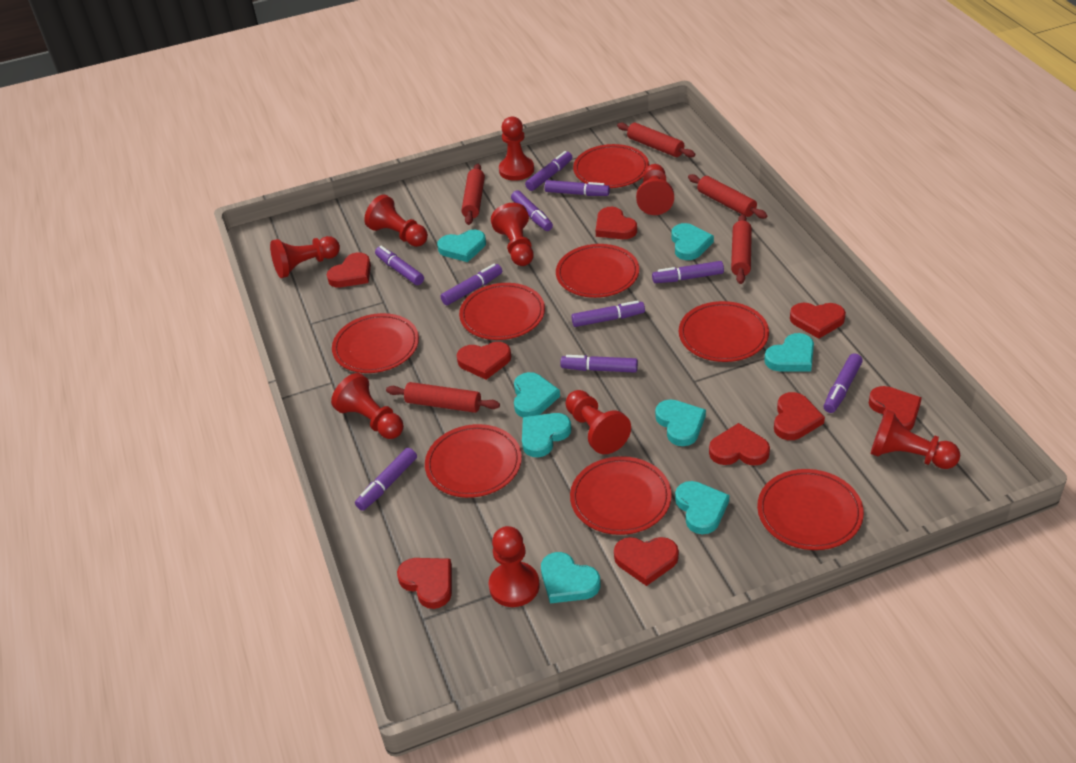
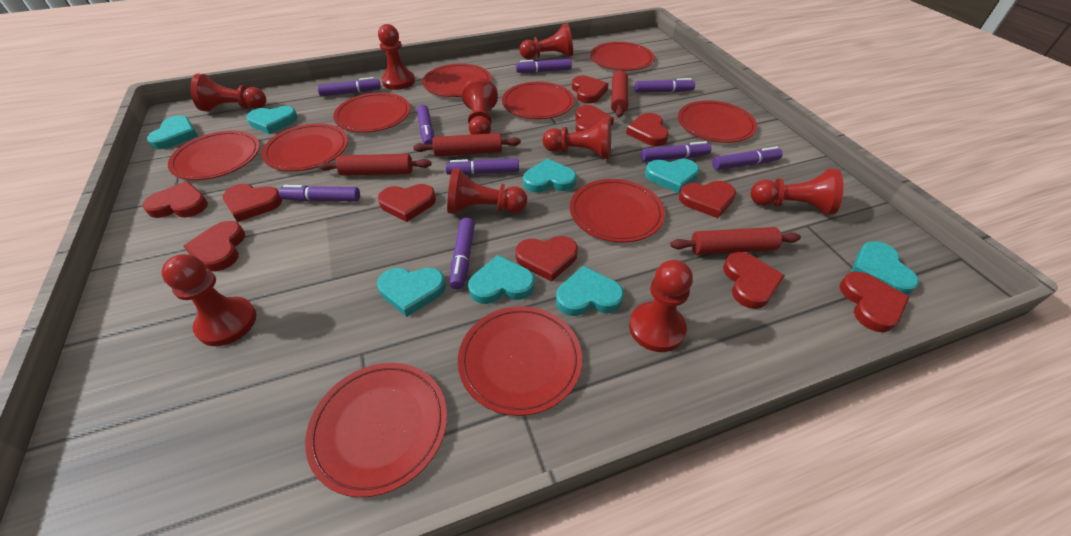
purple marker: 10 -> 9
red heart: 9 -> 11
red plate: 8 -> 10
red rolling pin: 5 -> 4

